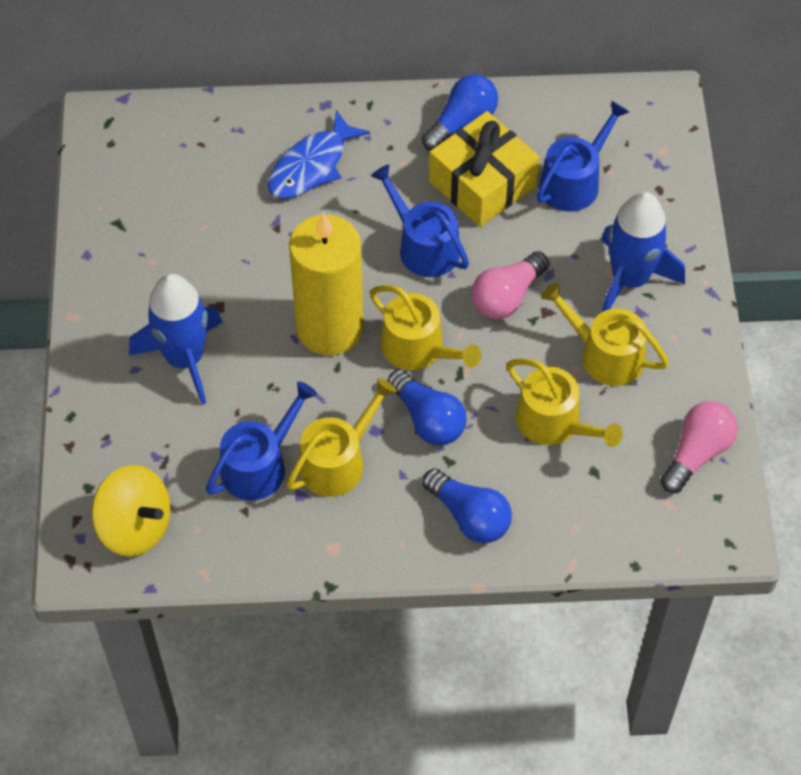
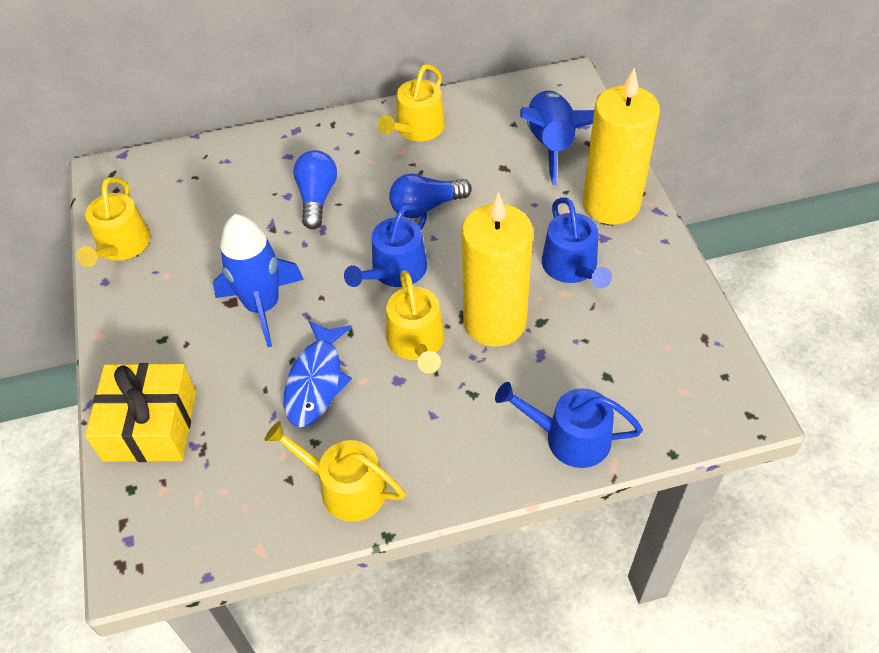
blue light bulb: 3 -> 2
pink light bulb: 2 -> 0
yellow candle: 1 -> 2
yellow spinning top: 1 -> 0

